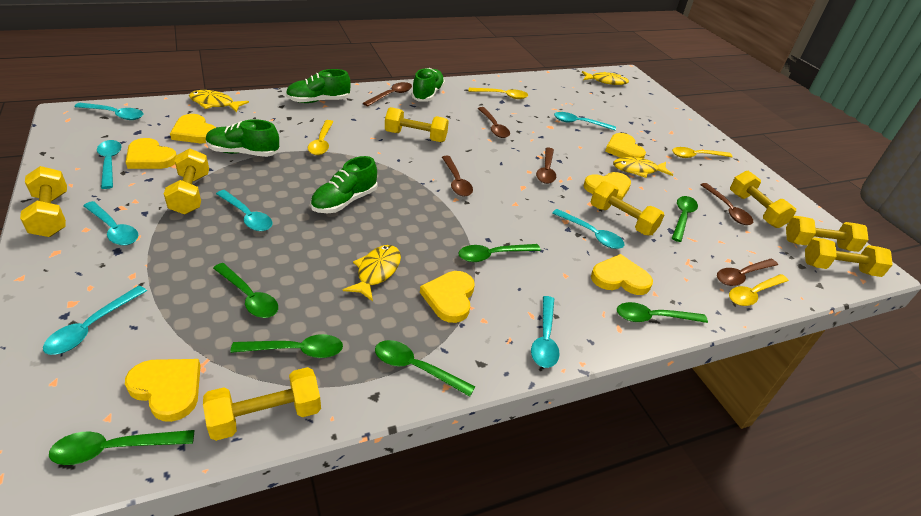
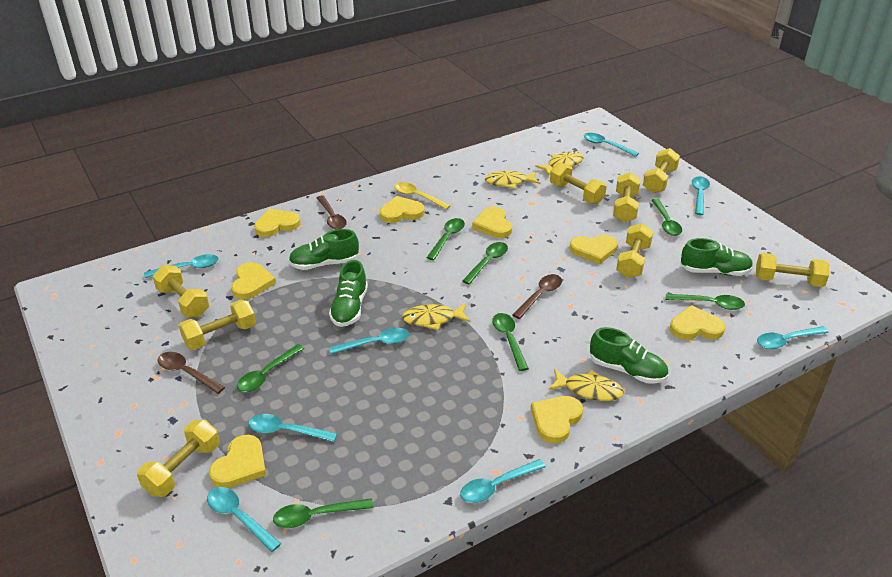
brown spoon: 6 -> 3
yellow heart: 7 -> 8
yellow spoon: 4 -> 1

